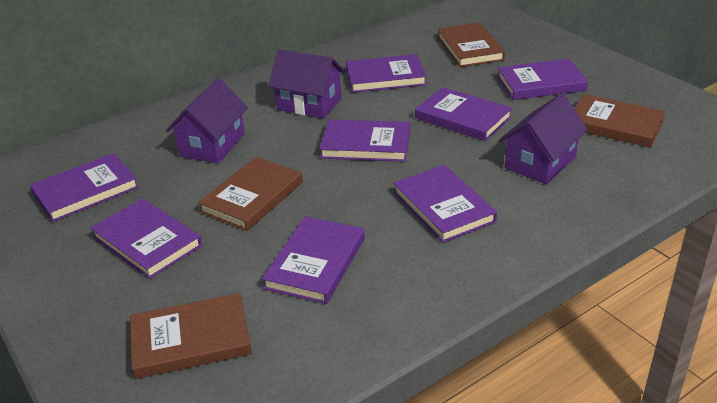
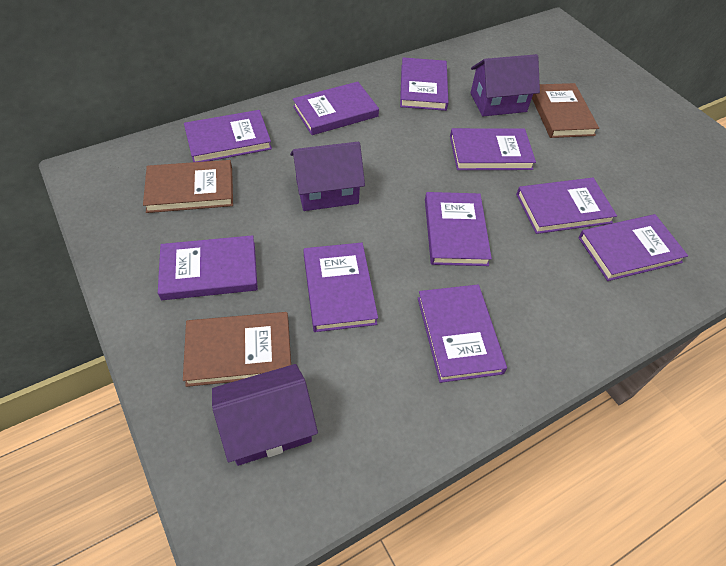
brown book: 4 -> 3
purple book: 8 -> 10

